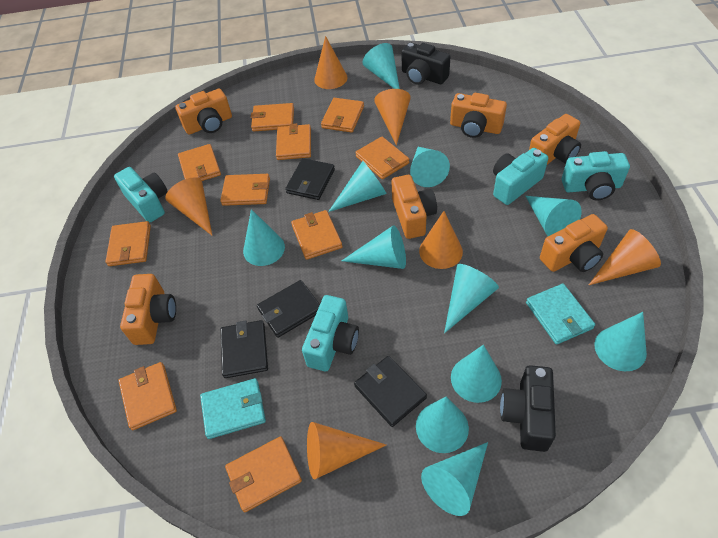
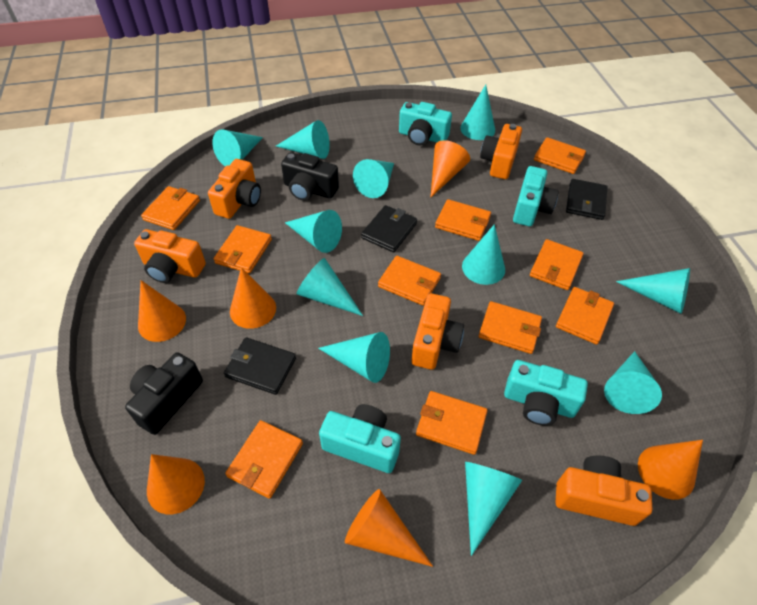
black wallet: 4 -> 3
orange camera: 6 -> 5
turquoise wallet: 2 -> 0

